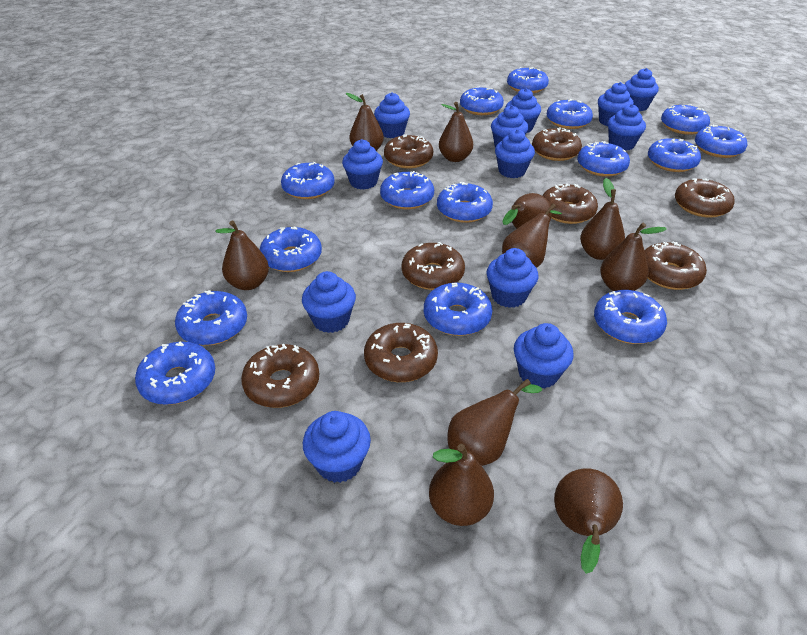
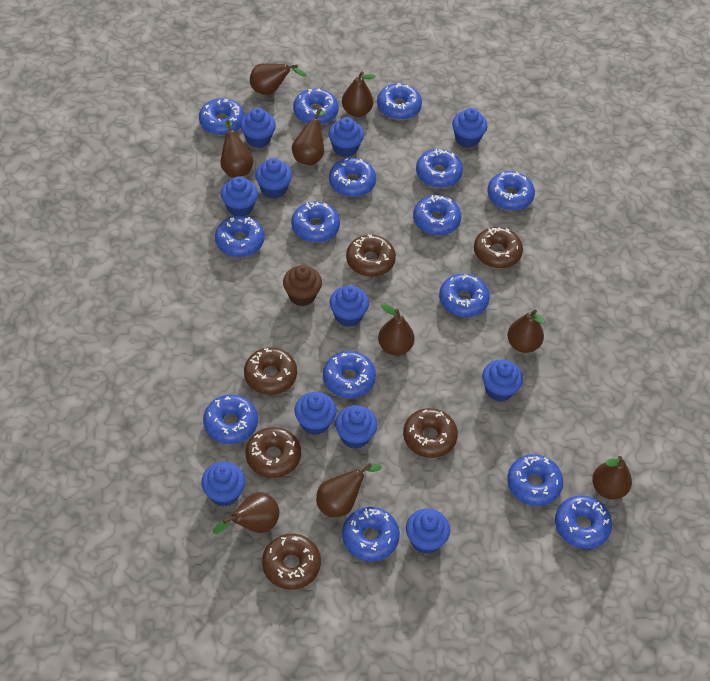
blue cupcake: 12 -> 11
brown cupcake: 0 -> 1
brown donut: 8 -> 6
brown pear: 10 -> 9

